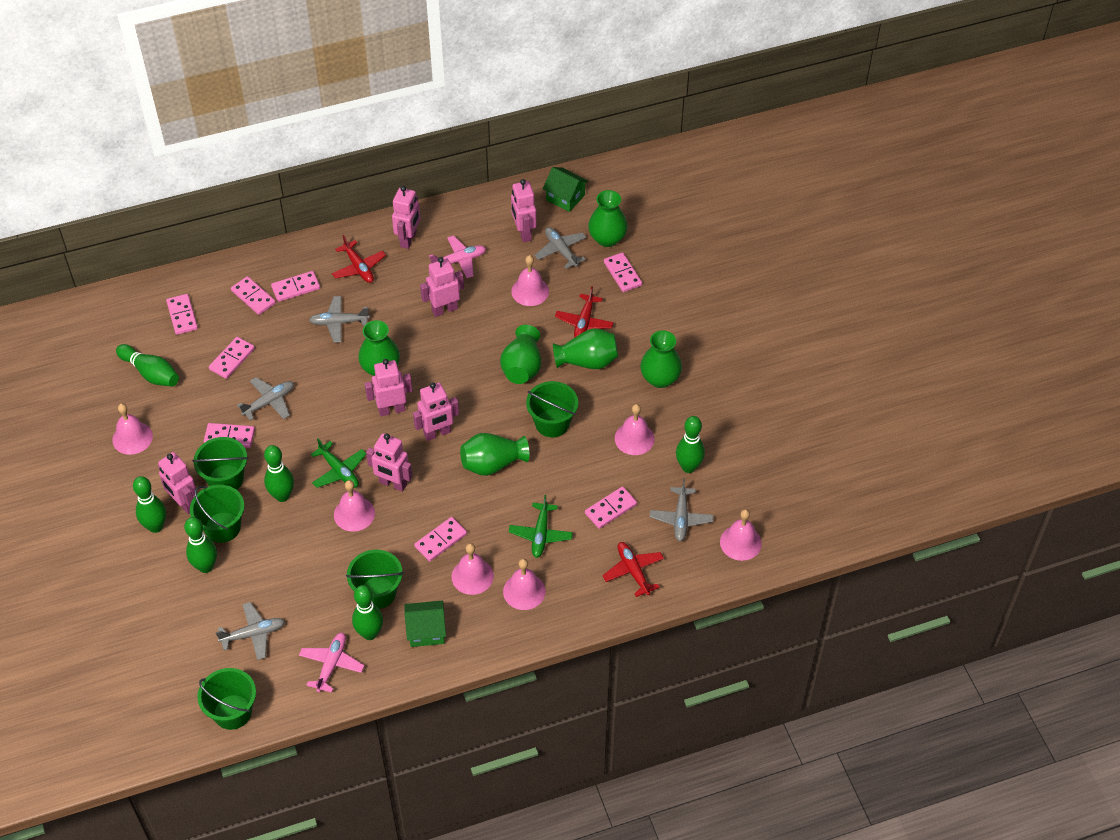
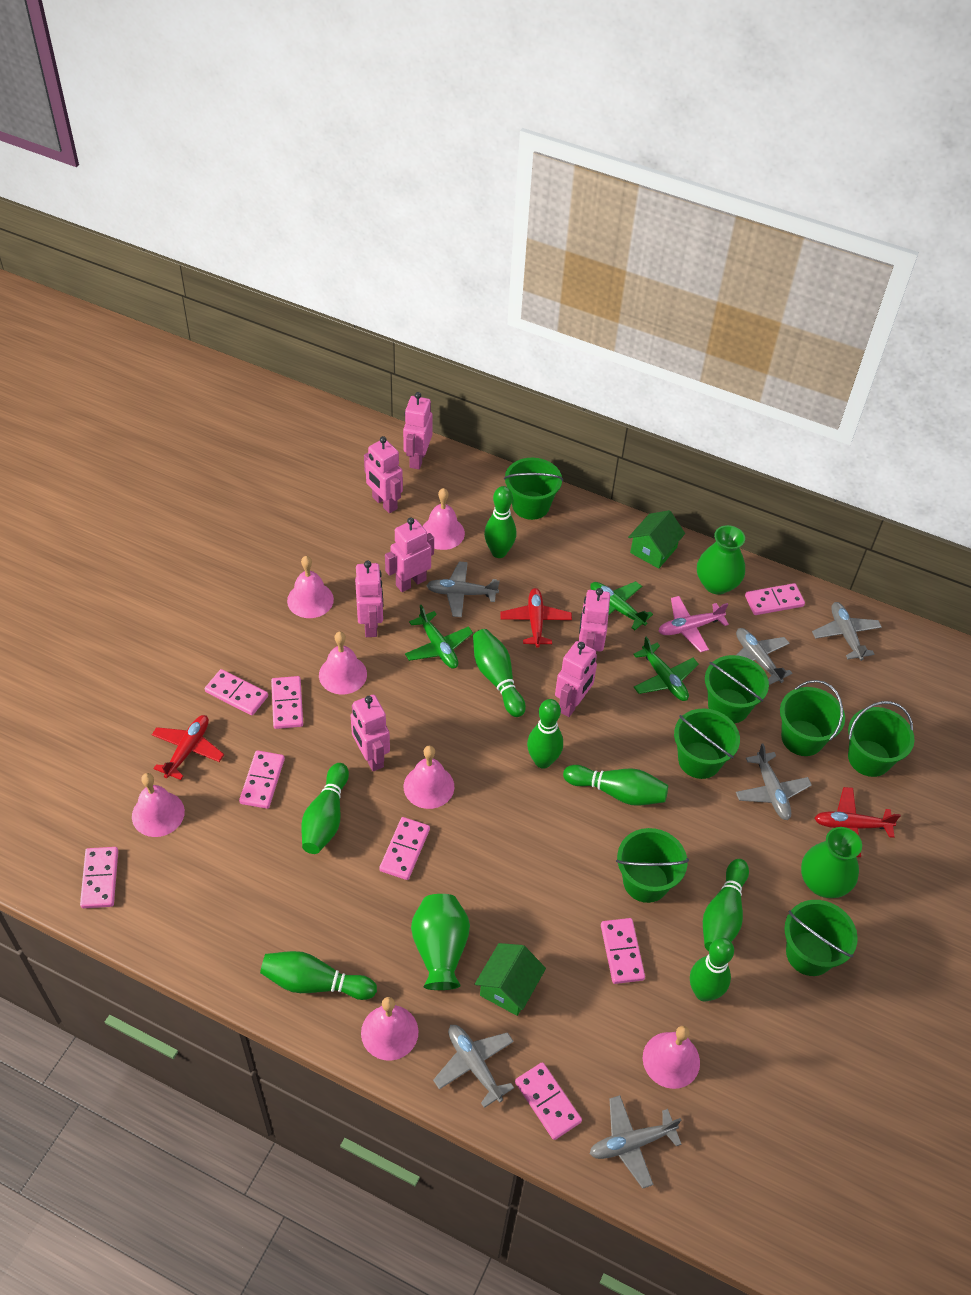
green bowling pin: 6 -> 8
green bucket: 5 -> 7
green plane: 2 -> 3
green vase: 6 -> 3
grey plane: 5 -> 6
pink plane: 2 -> 1

